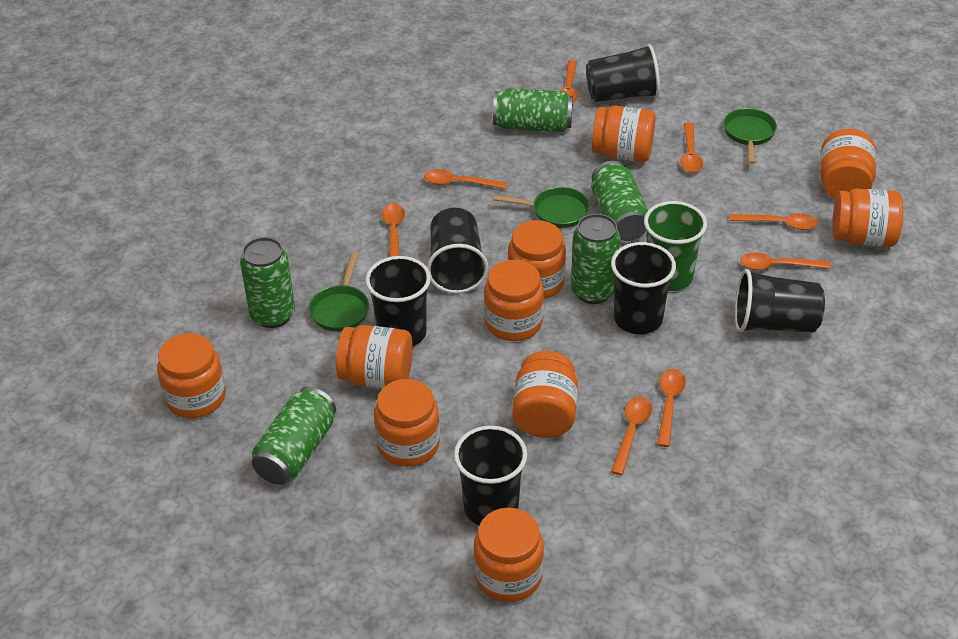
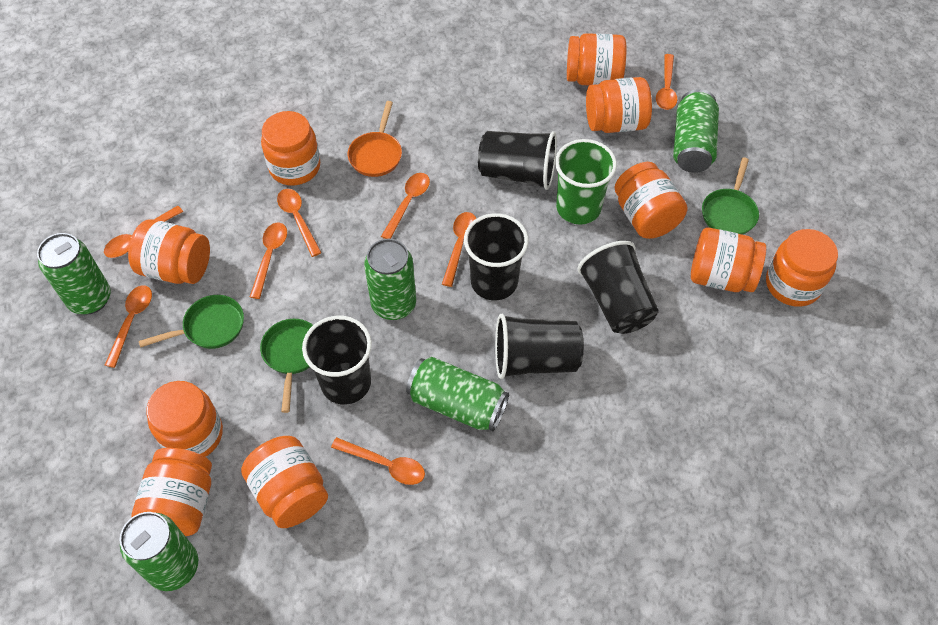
black cup: 6 -> 5
orange pan: 0 -> 1

